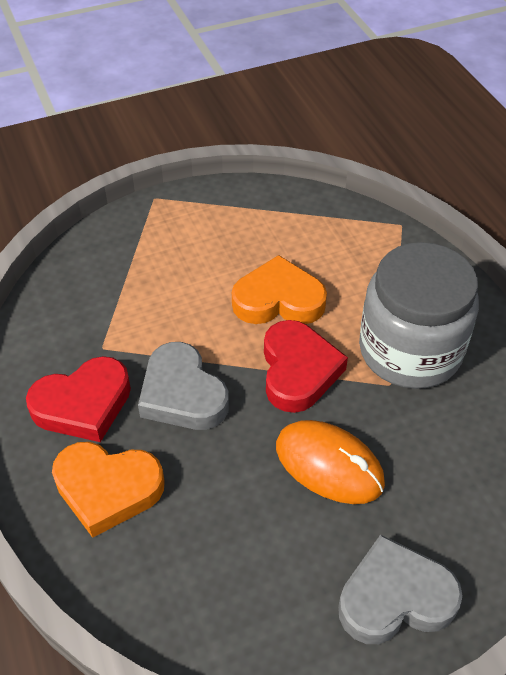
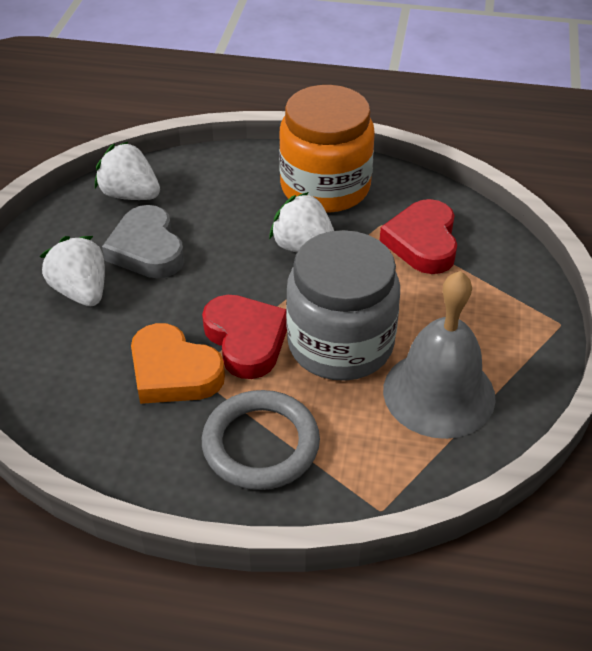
grey bell: 0 -> 1
grey heart: 2 -> 1
grey ring: 0 -> 1
orange heart: 2 -> 1
orange jar: 0 -> 1
orange mouse: 1 -> 0
white strawberry: 0 -> 3

